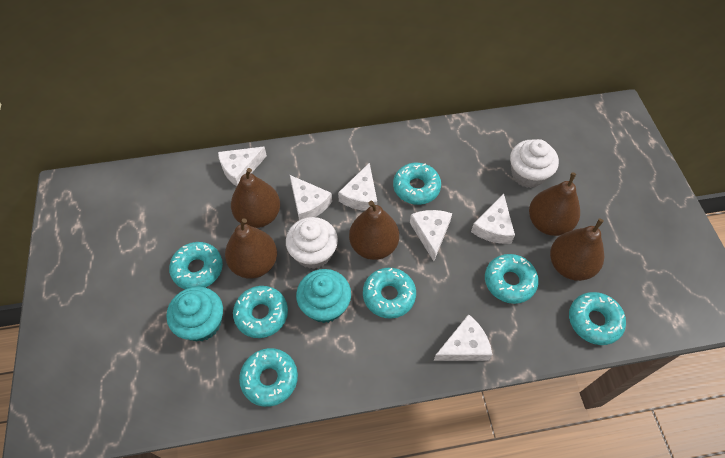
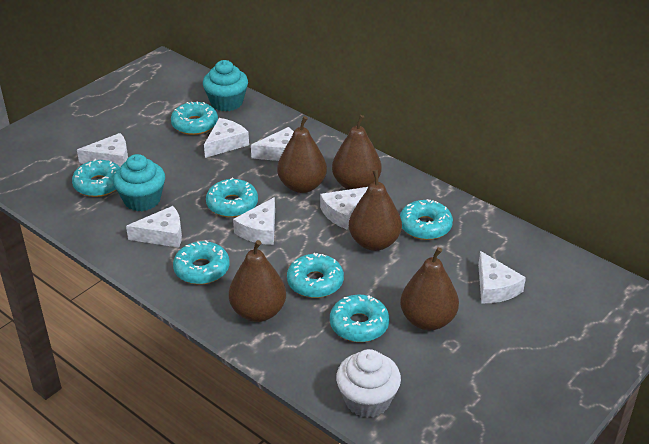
white cheese: 6 -> 7
white cupcake: 2 -> 1

